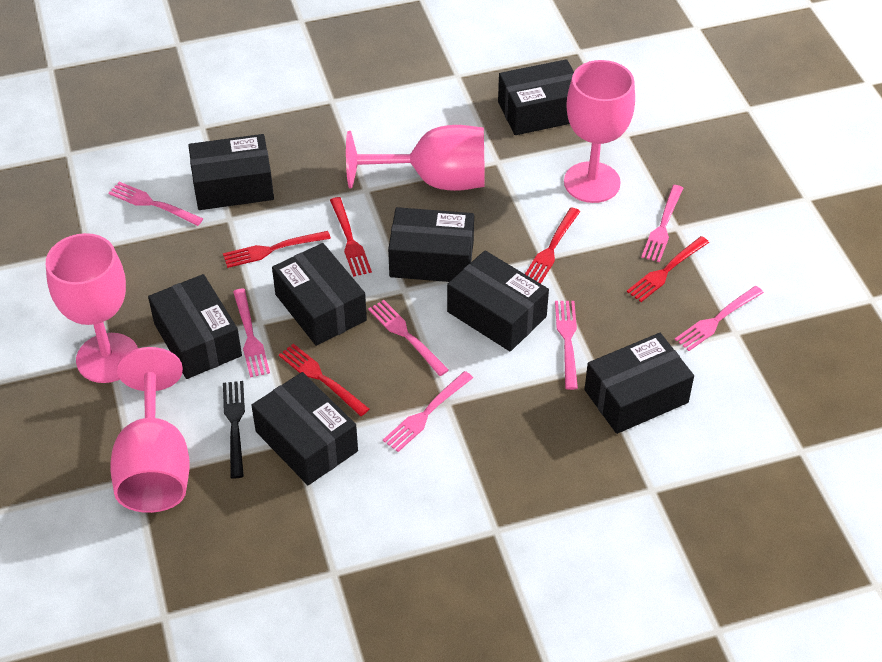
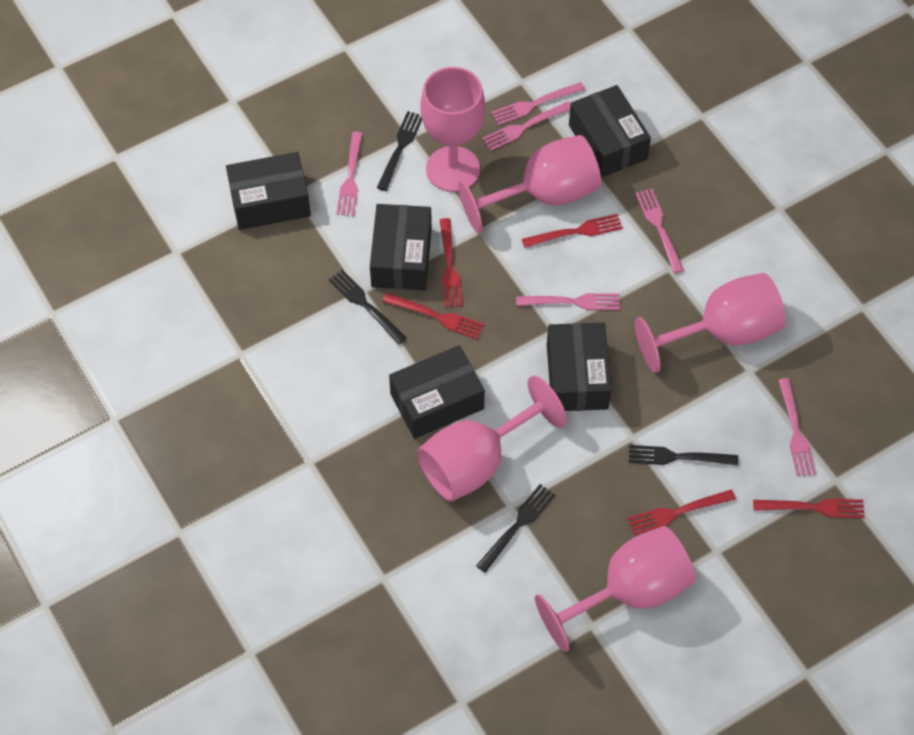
black box: 8 -> 5
black fork: 1 -> 4
pink fork: 7 -> 6
pink goblet: 4 -> 5

